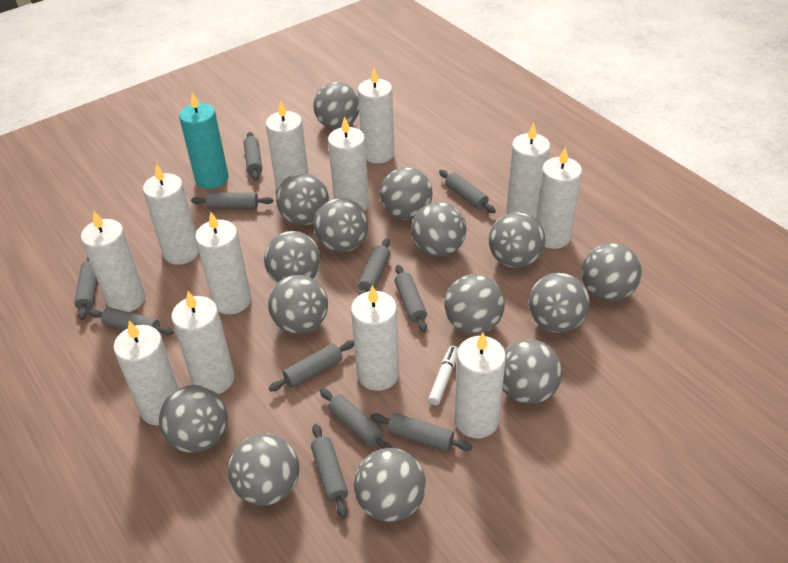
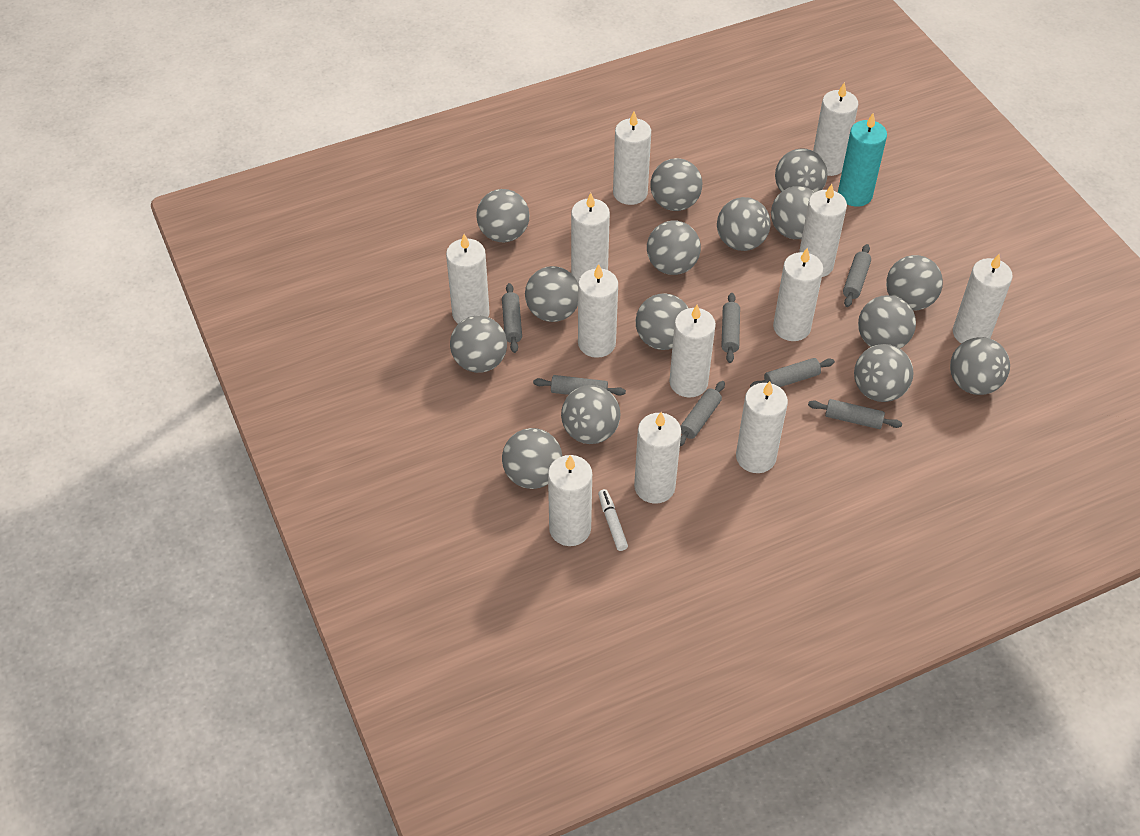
grey rolling pin: 11 -> 7

